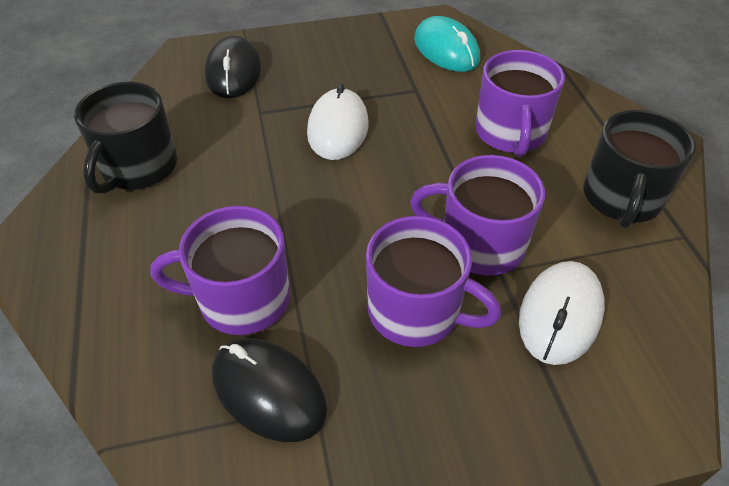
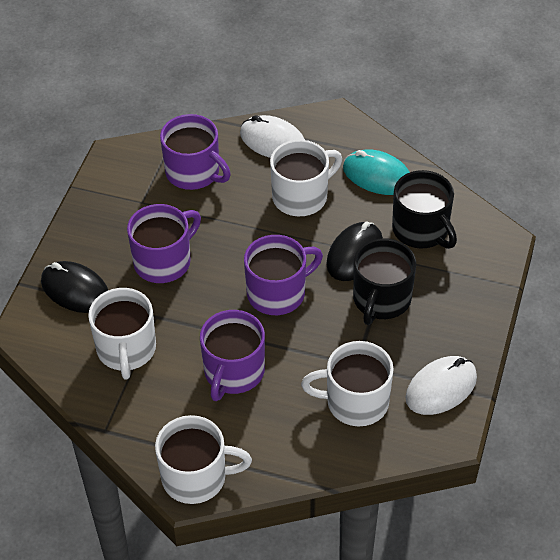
white mug: 0 -> 4

